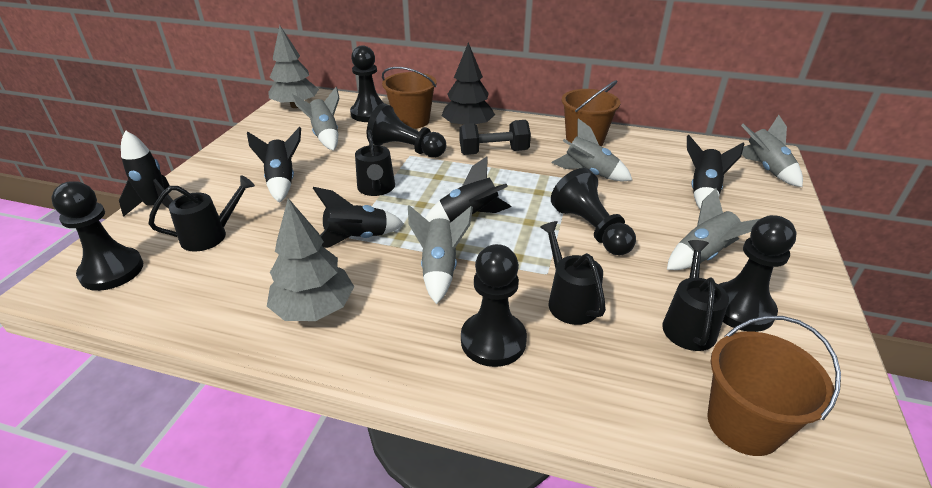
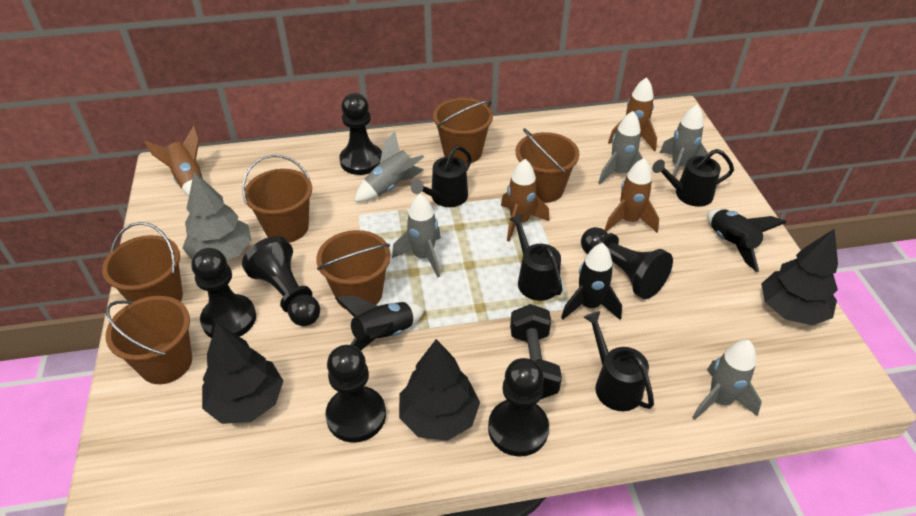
black rocket: 5 -> 3
black tree: 1 -> 3
brown bucket: 3 -> 6
brown rocket: 0 -> 4
grey tree: 2 -> 1

